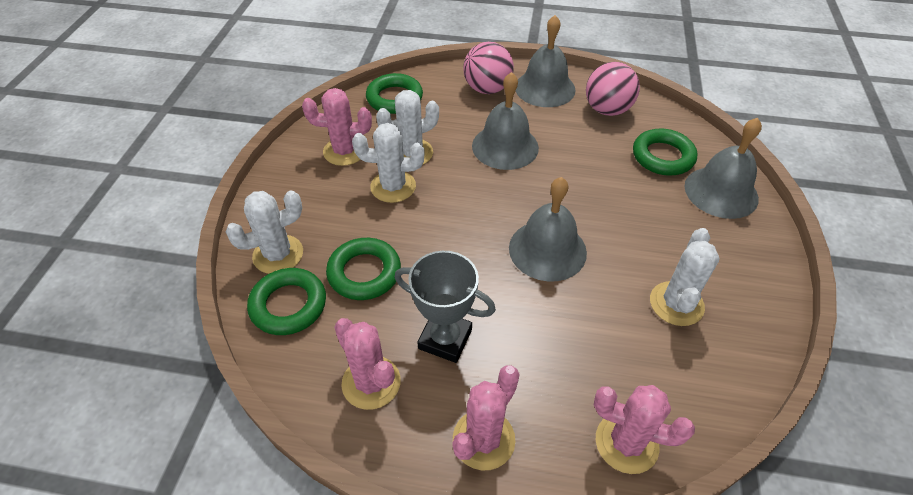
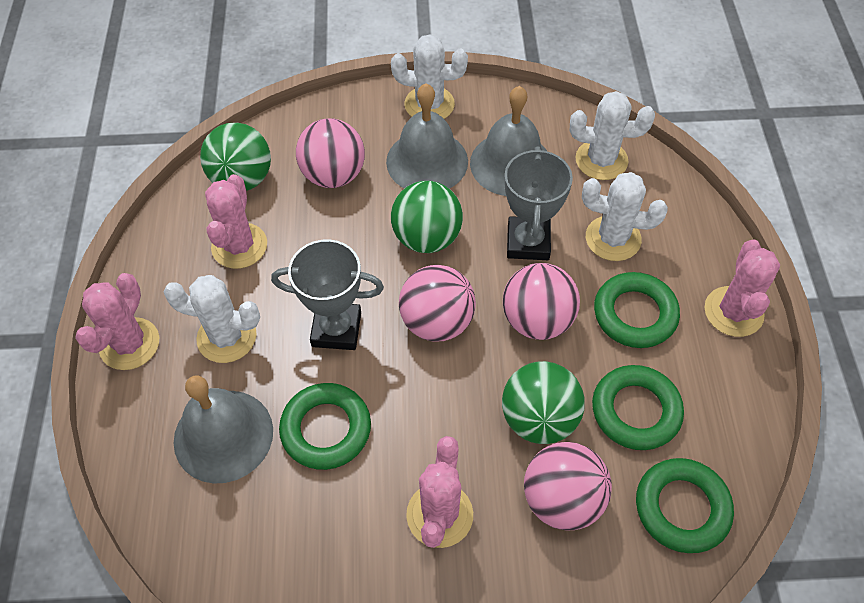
green ball: 0 -> 3
grey bell: 4 -> 3
grey trophy: 1 -> 2
pink ball: 2 -> 4

